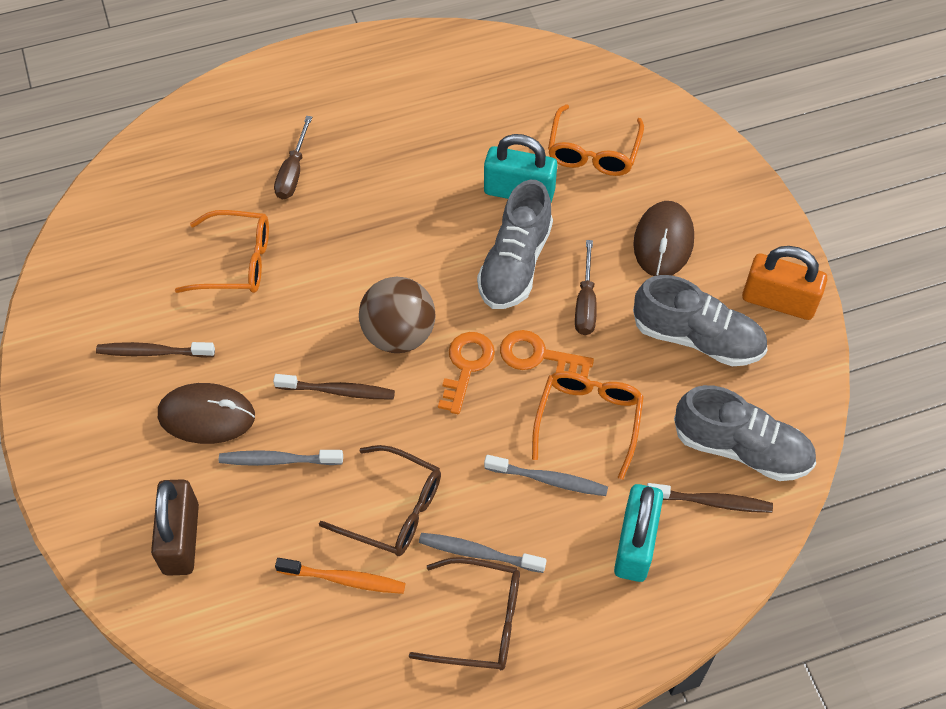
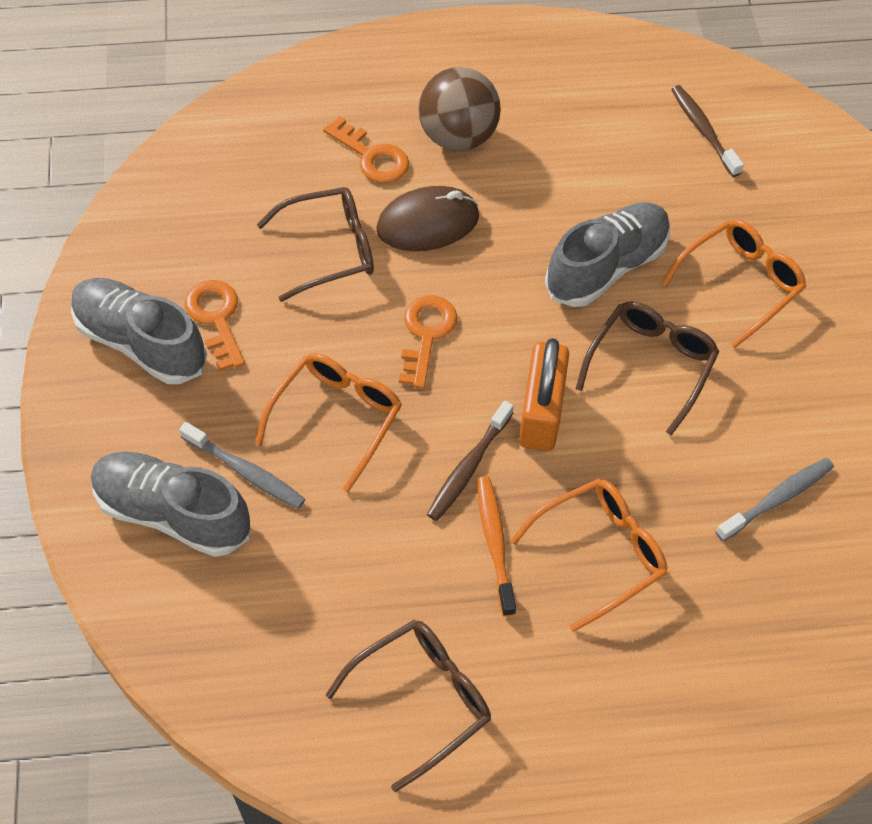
brown glasses: 2 -> 3
brown mouse: 2 -> 1
brown padlock: 1 -> 0
brown screwdriver: 2 -> 0
brown toothbrush: 3 -> 2
grey toothbrush: 3 -> 2
orange key: 2 -> 3
turquoise padlock: 2 -> 0

